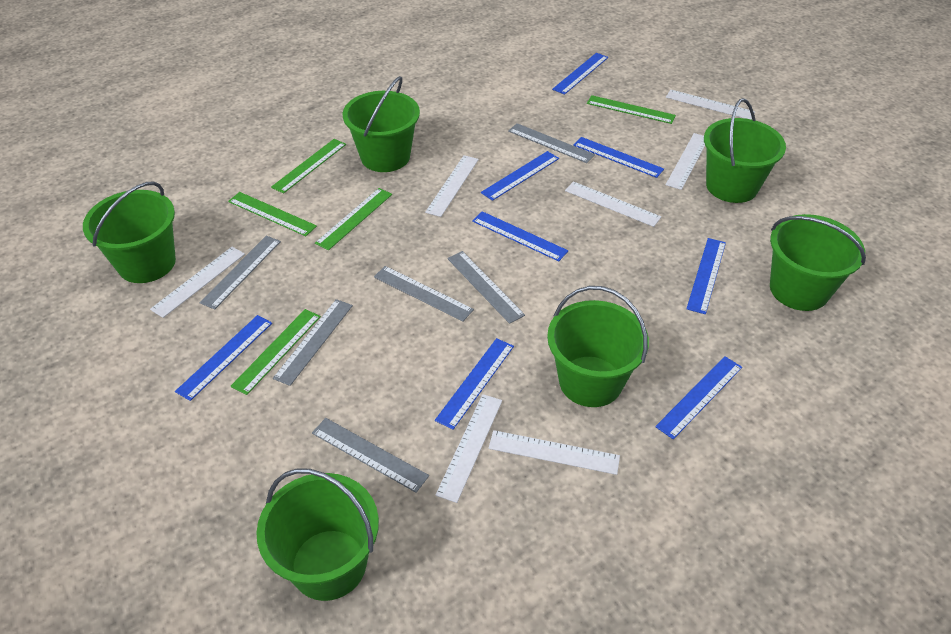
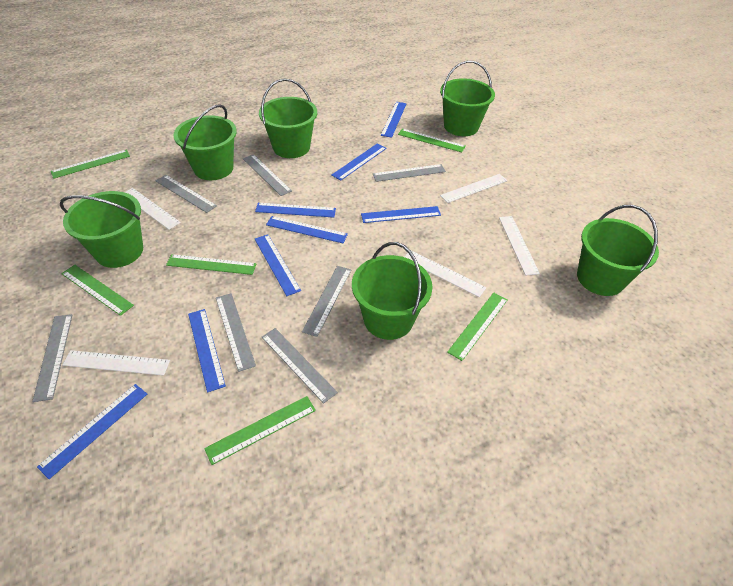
green ruler: 5 -> 6
grey ruler: 6 -> 7
white ruler: 7 -> 5

